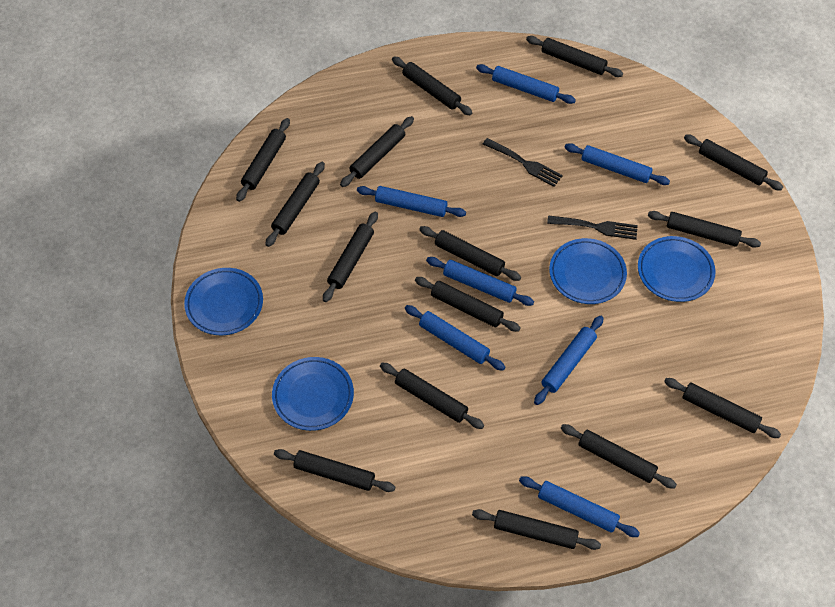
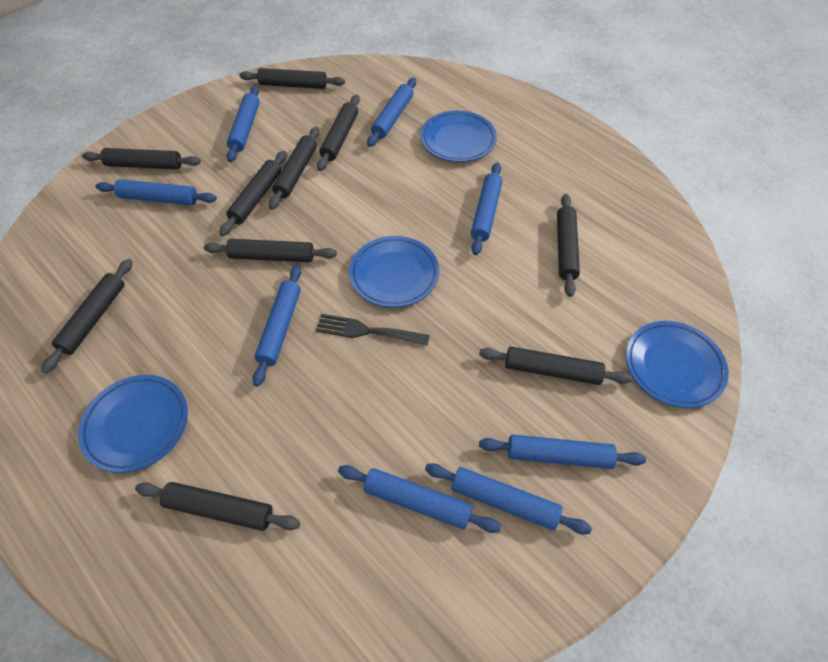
black fork: 2 -> 1
black rolling pin: 15 -> 10
blue rolling pin: 7 -> 8

